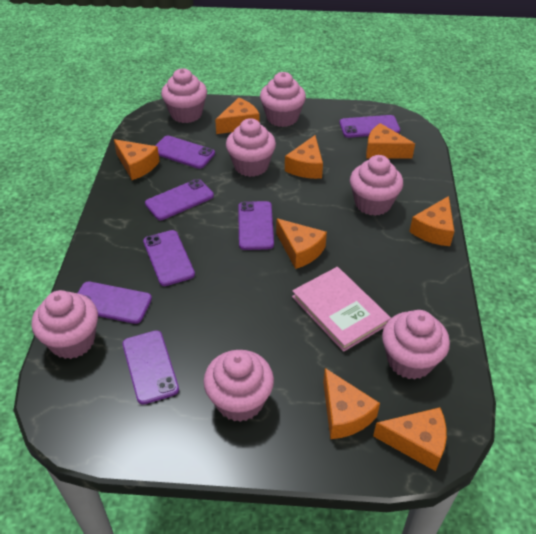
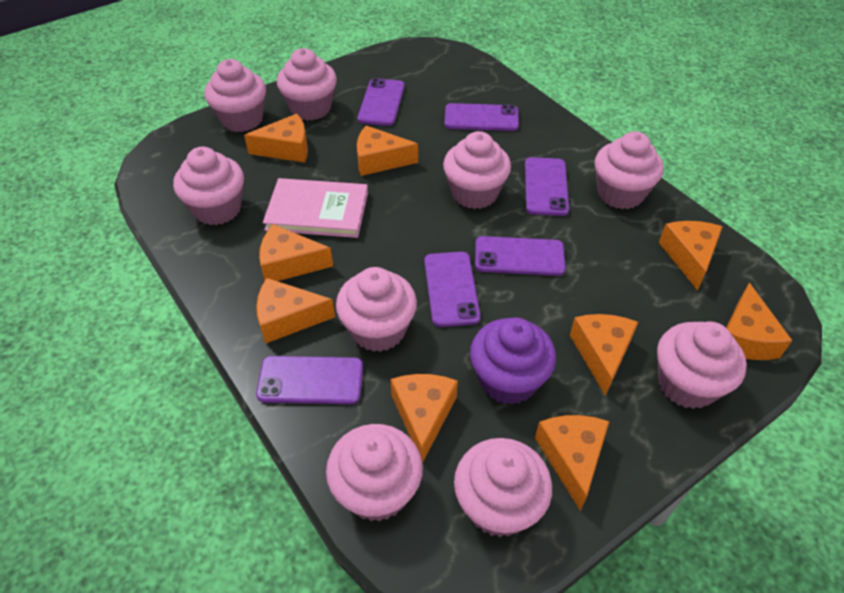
orange cheese: 8 -> 9
pink cupcake: 7 -> 9
purple cupcake: 0 -> 1
purple phone: 7 -> 6

